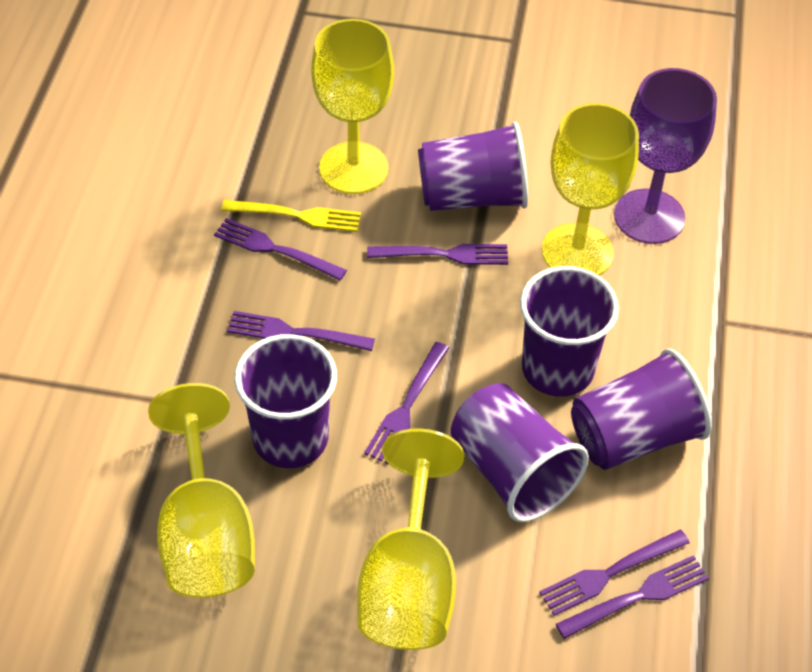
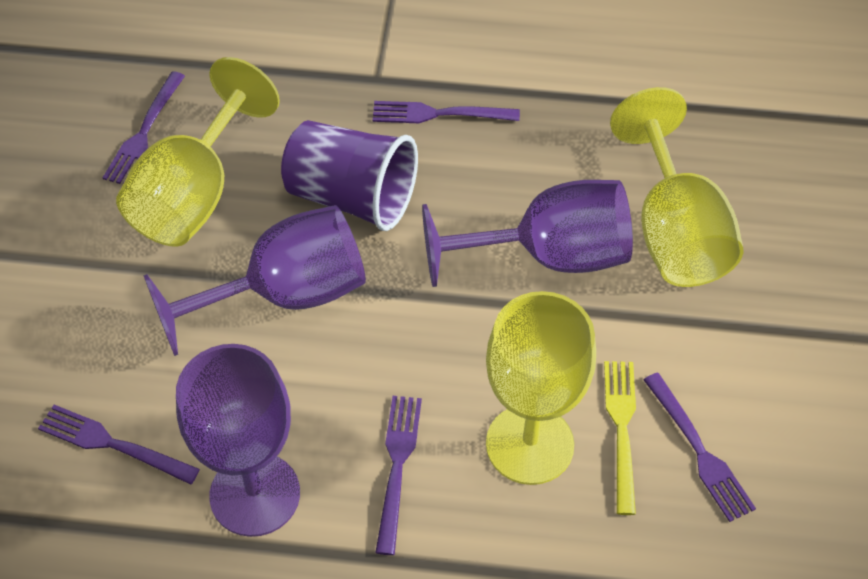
purple cup: 5 -> 1
purple fork: 6 -> 5
purple goblet: 1 -> 3
yellow goblet: 4 -> 3

